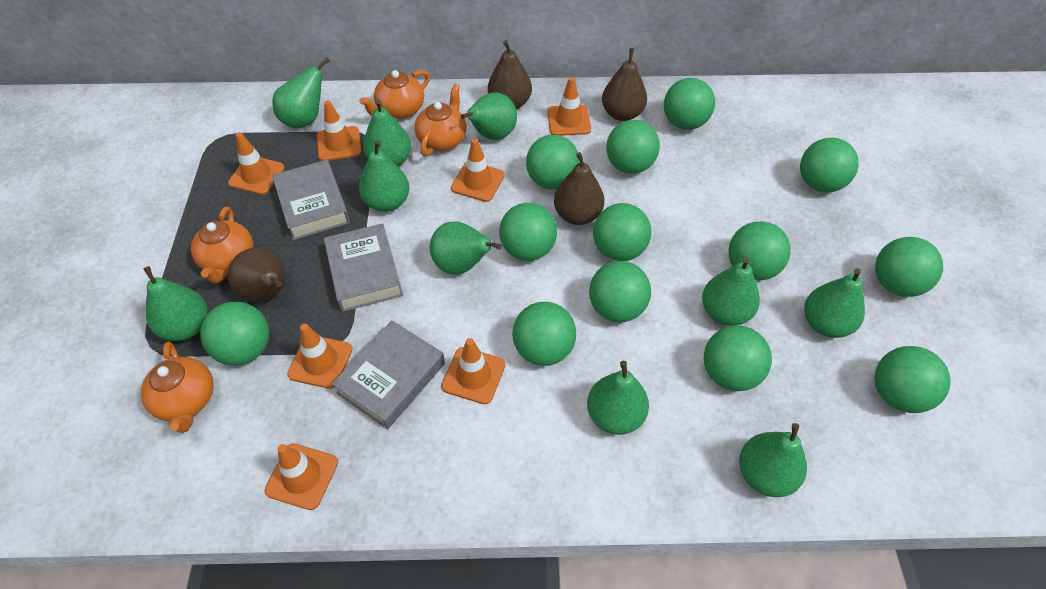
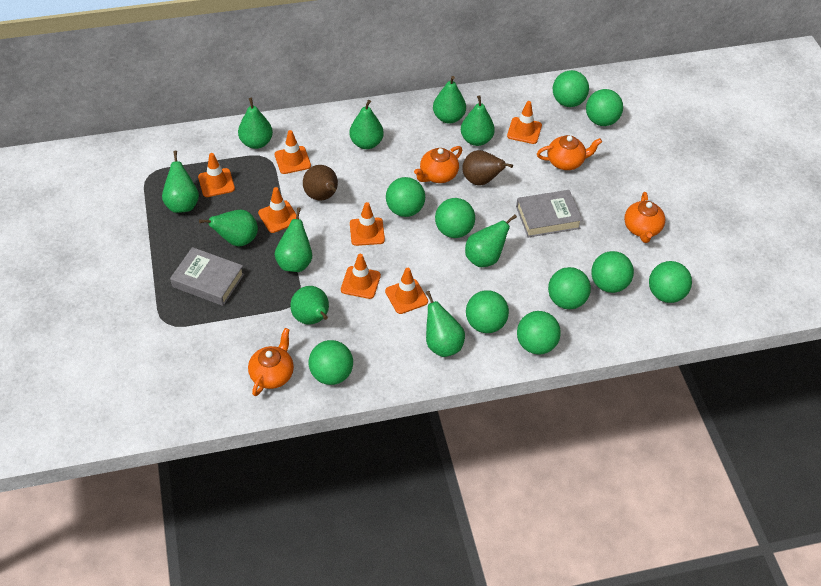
brown pear: 4 -> 2
green ball: 13 -> 10
grey book: 3 -> 2

